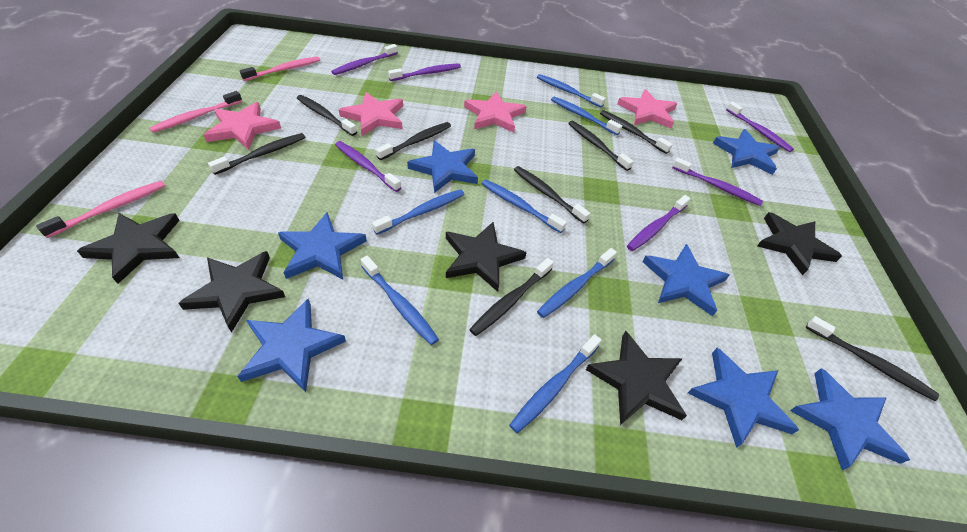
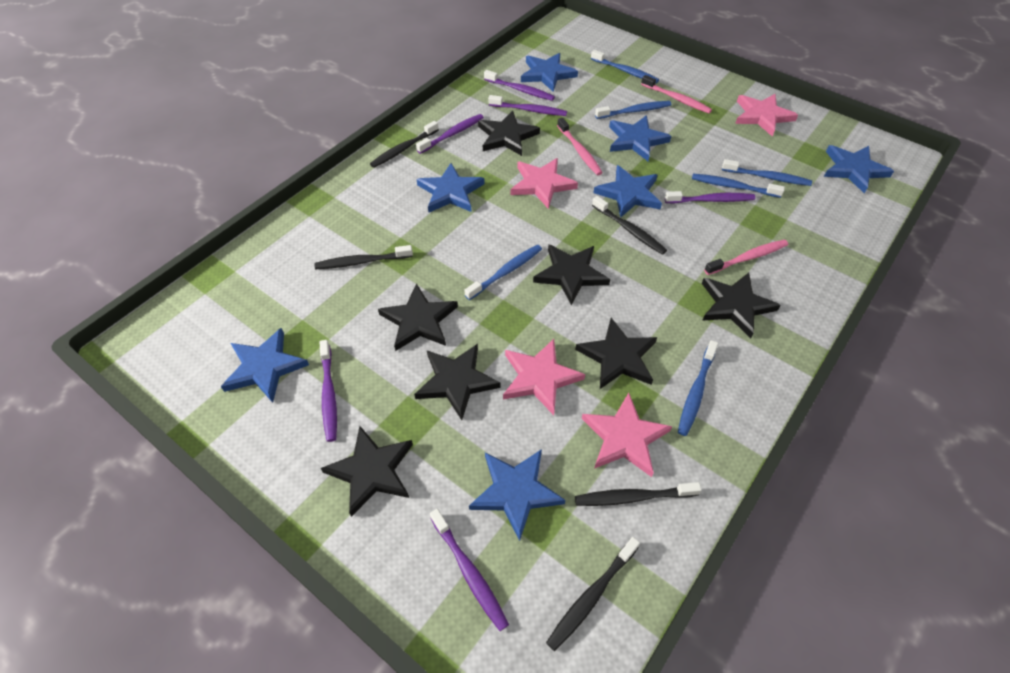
black star: 5 -> 7
black toothbrush: 8 -> 5
blue toothbrush: 7 -> 6

